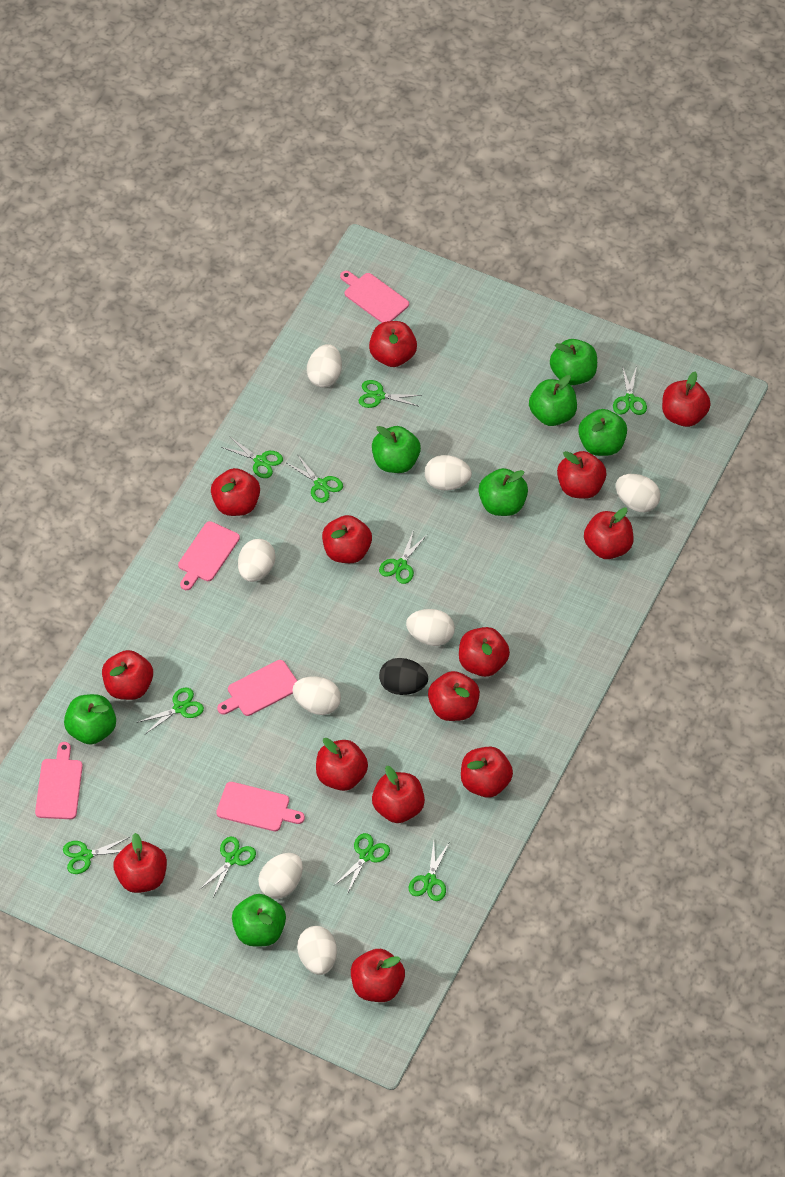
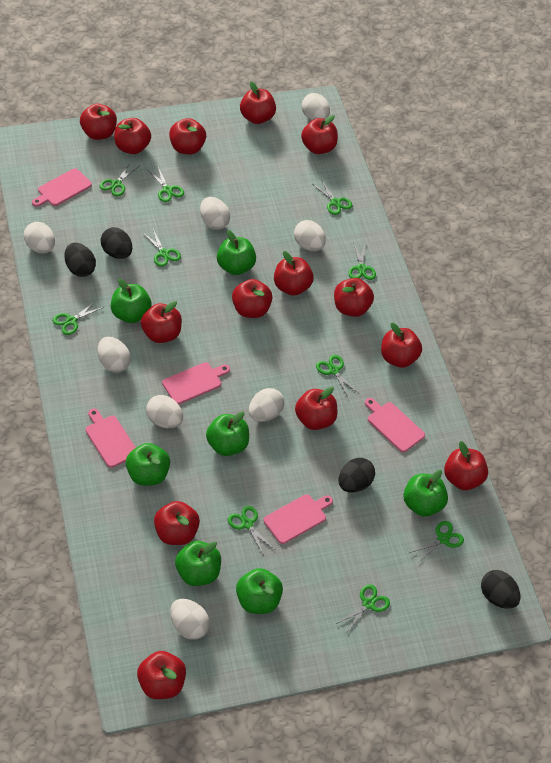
black egg: 1 -> 4

